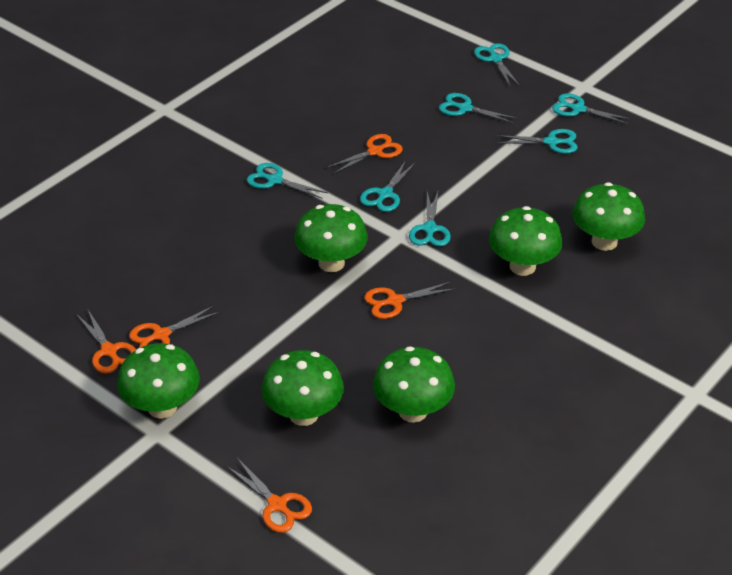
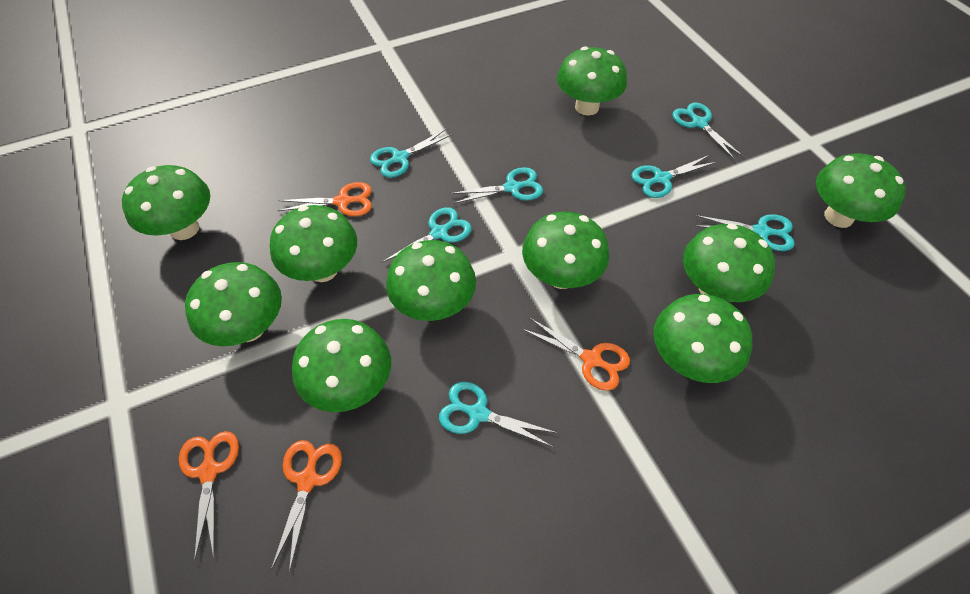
green mushroom: 6 -> 10
orange scissors: 5 -> 4

